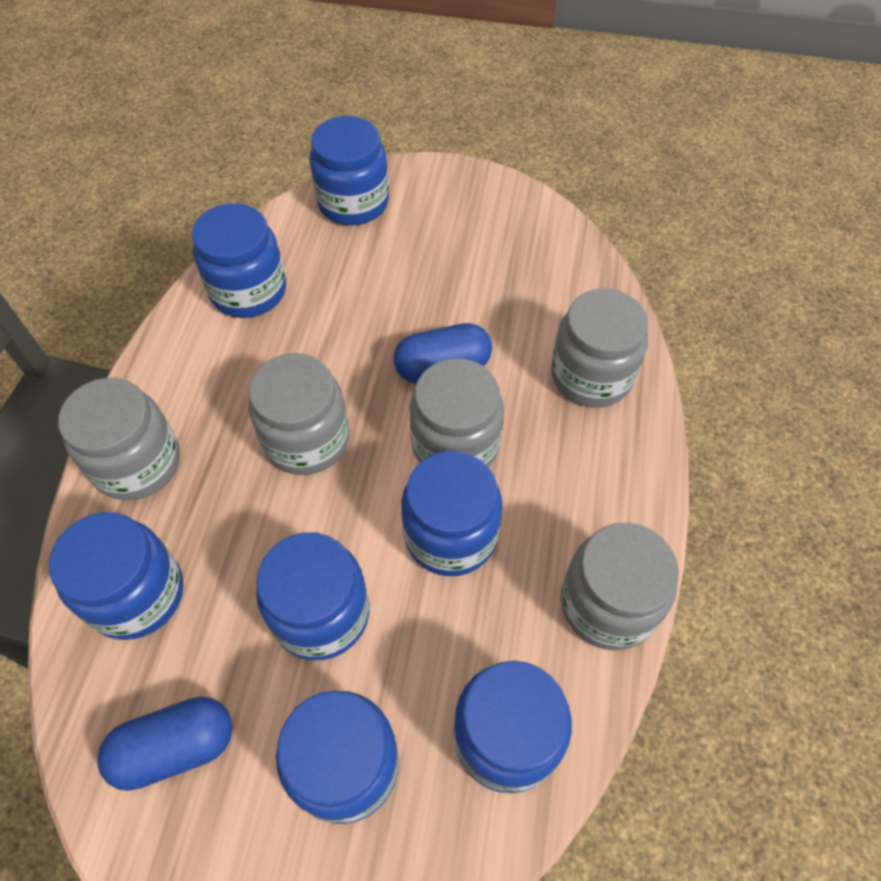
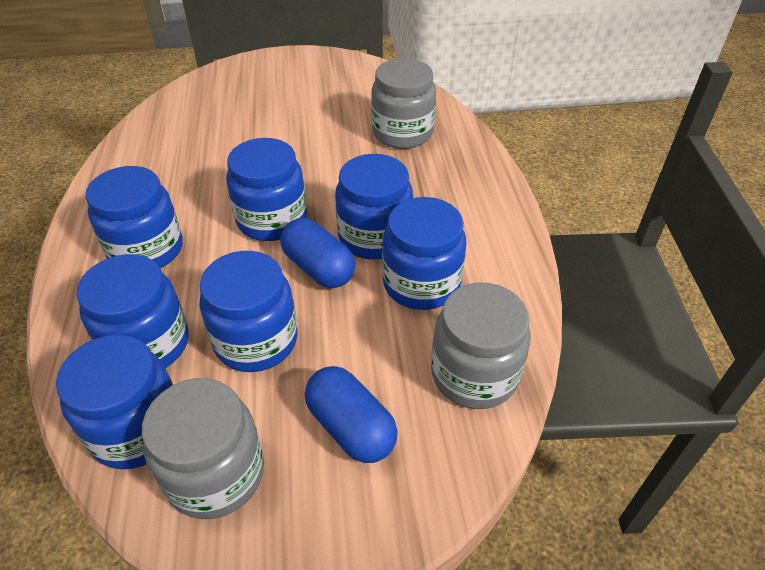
grey jar: 5 -> 3

